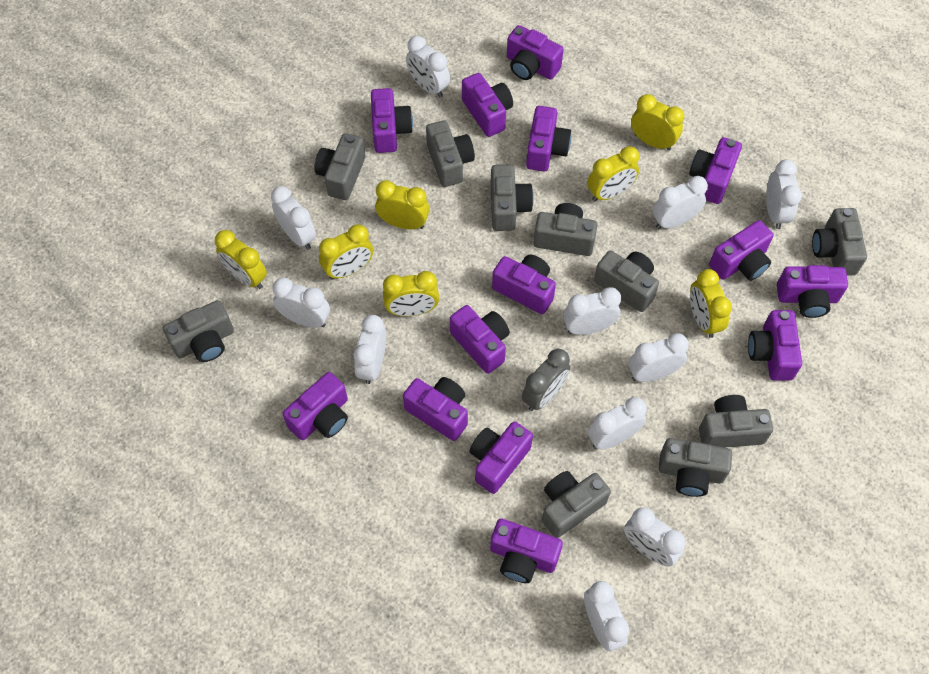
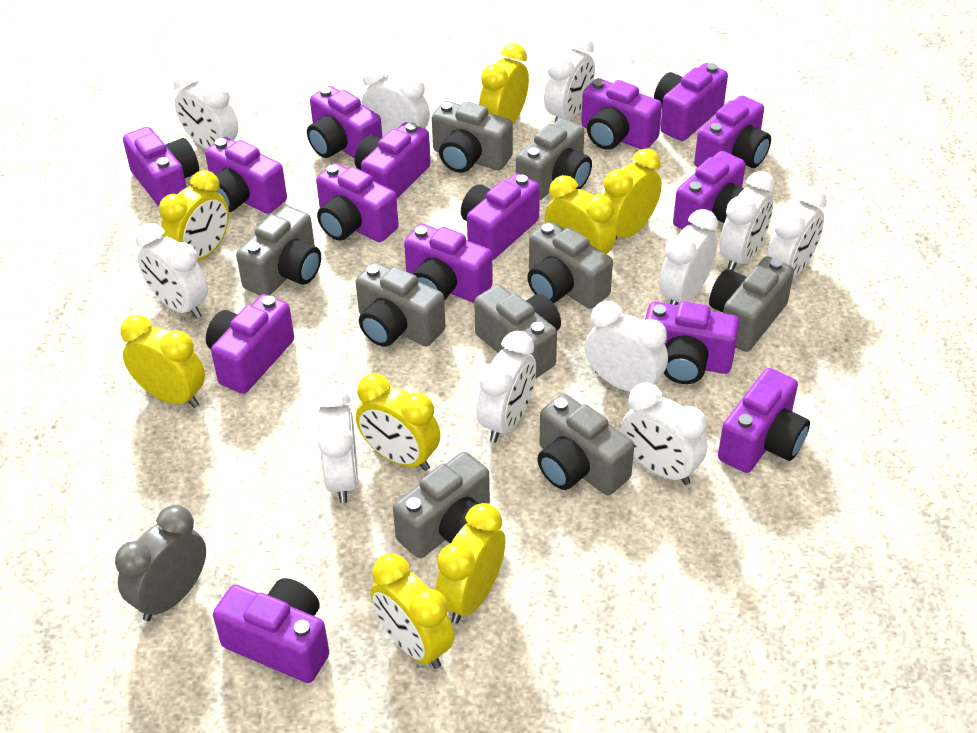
grey camera: 10 -> 9
purple camera: 14 -> 15
yellow clock: 7 -> 8

